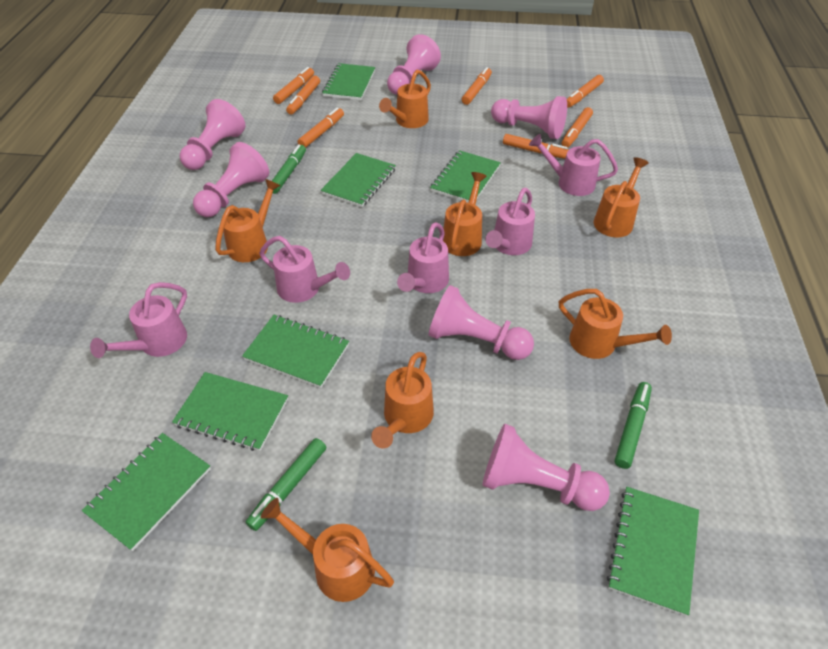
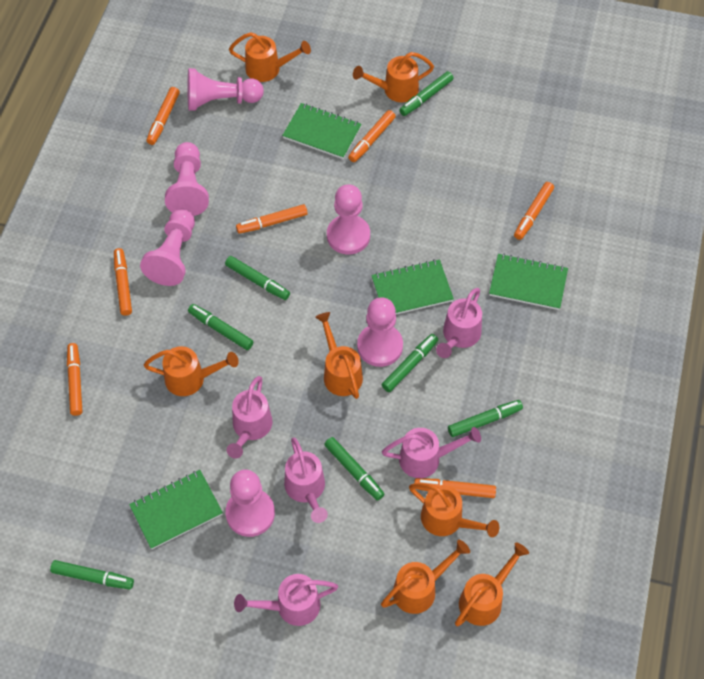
green marker: 3 -> 7
green notebook: 7 -> 4

